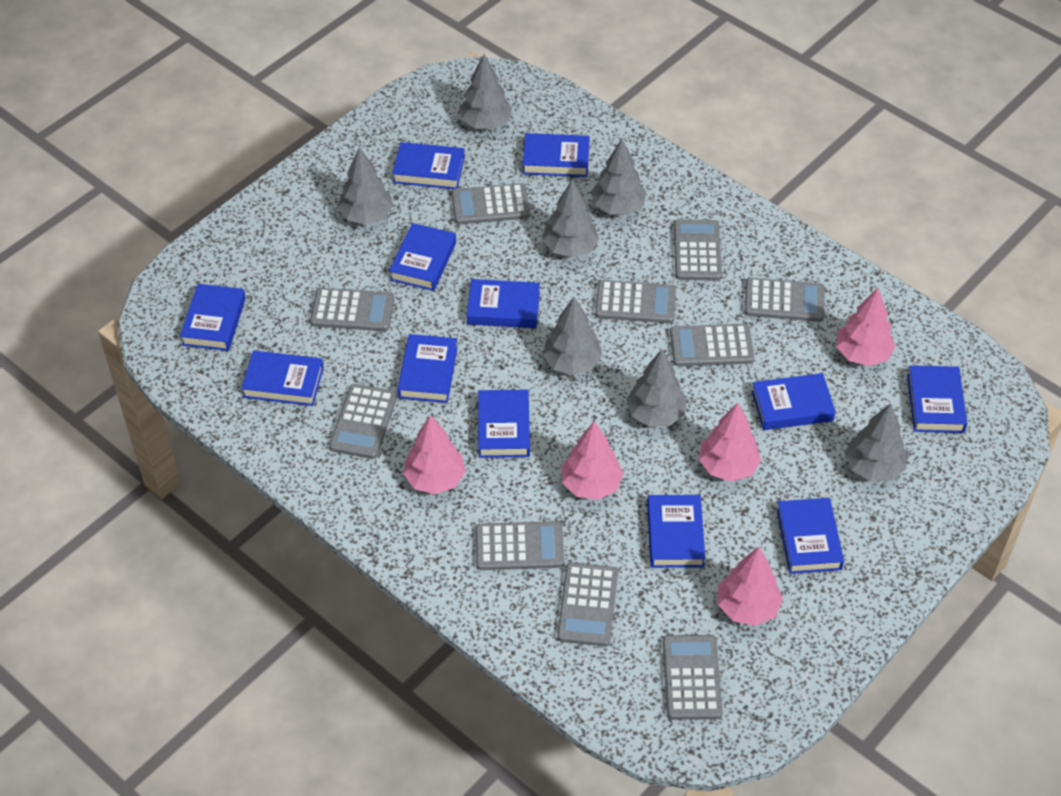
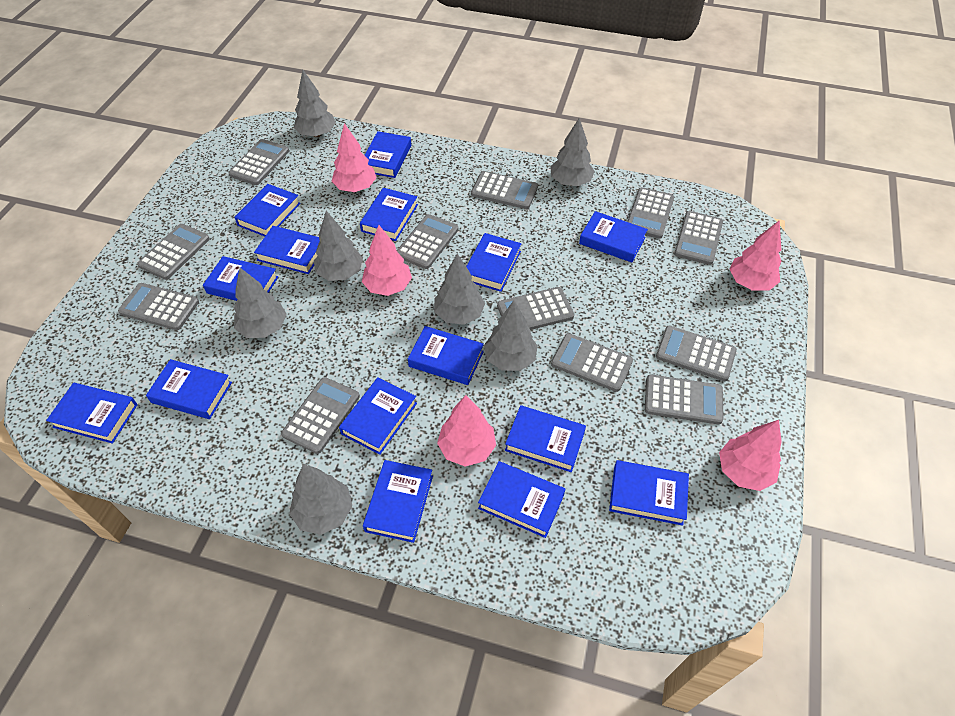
blue book: 12 -> 15
grey calculator: 10 -> 12

